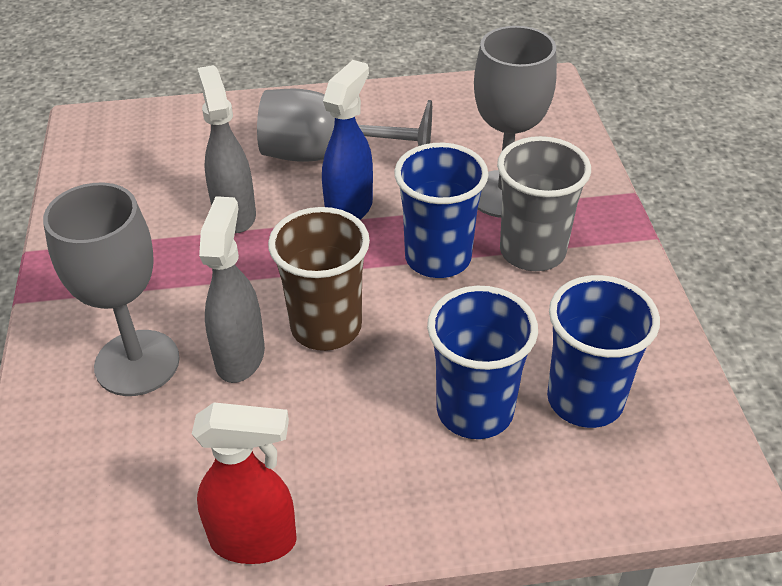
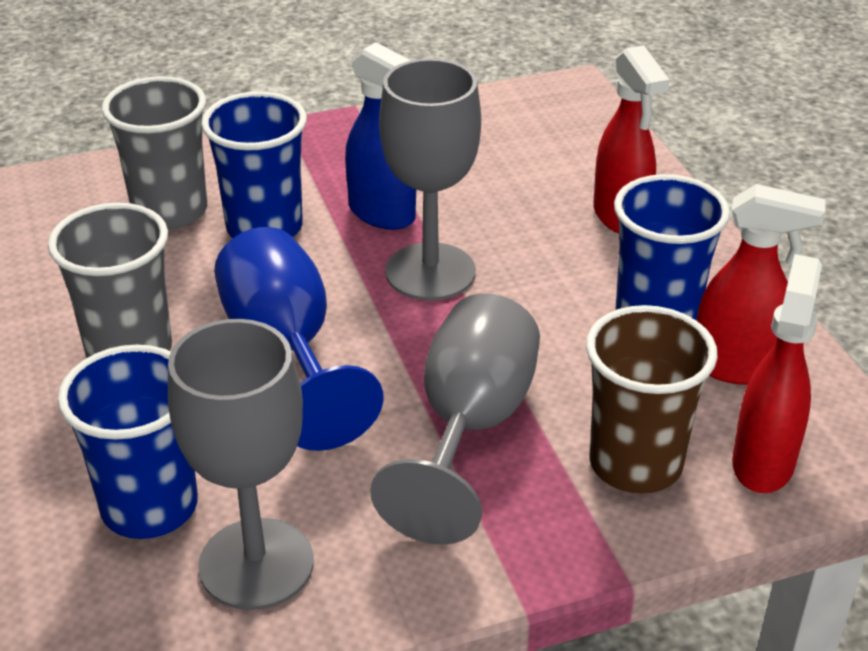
blue goblet: 0 -> 1
grey cup: 1 -> 2
grey spray bottle: 2 -> 0
red spray bottle: 1 -> 3

